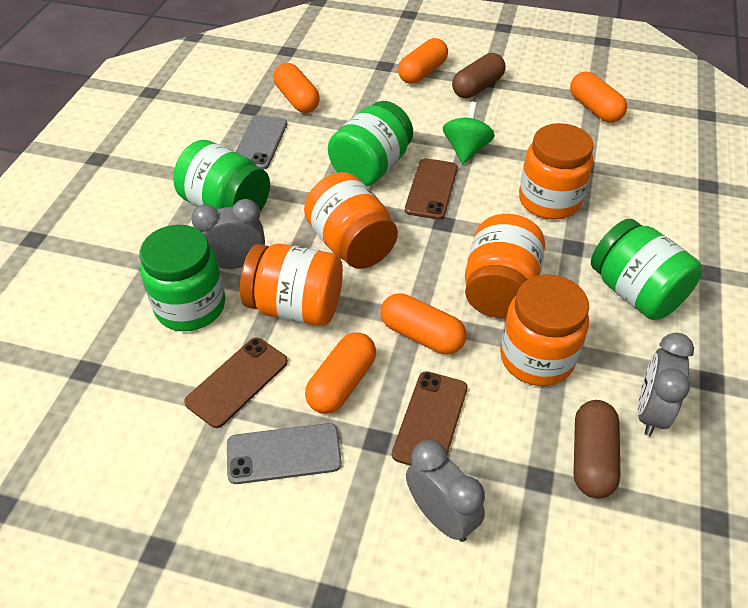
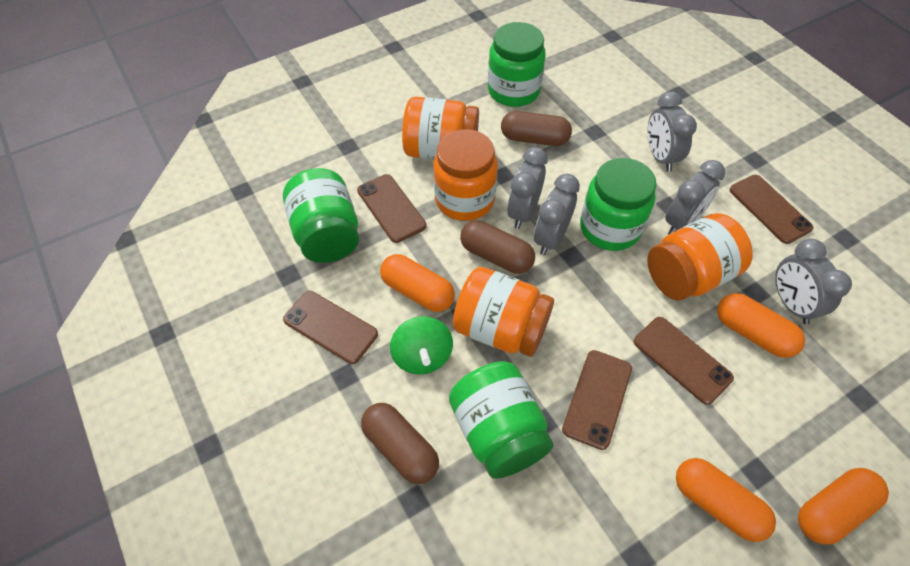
brown capsule: 2 -> 3
brown phone: 3 -> 5
grey clock: 3 -> 5
grey phone: 2 -> 0
orange capsule: 5 -> 4
orange jar: 5 -> 4

